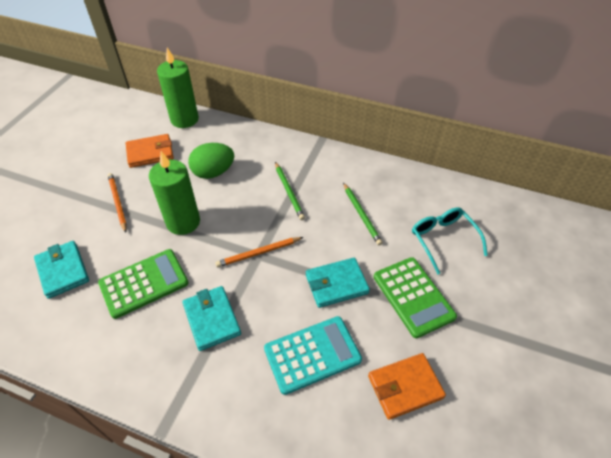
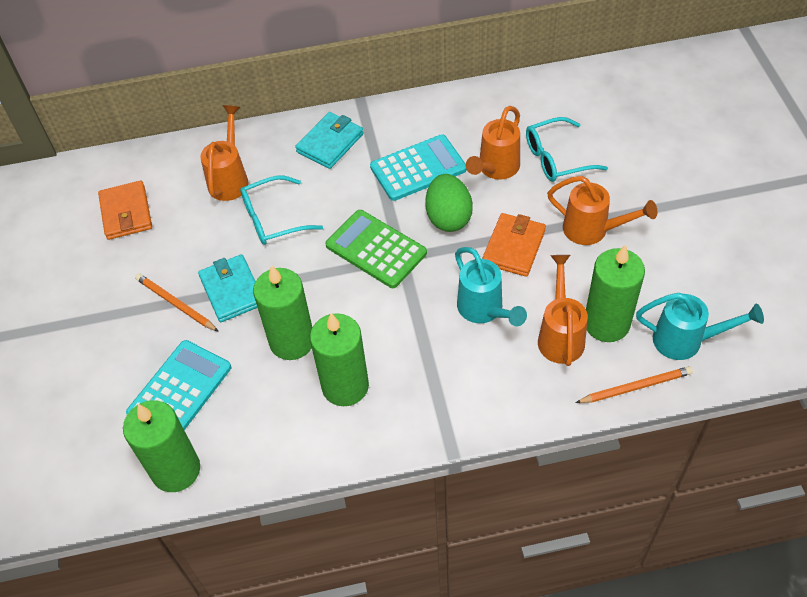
green calculator: 2 -> 1
green candle: 2 -> 4
green pencil: 2 -> 0
orange watering can: 0 -> 4
turquoise calculator: 1 -> 2
turquoise glasses: 1 -> 2
turquoise wallet: 3 -> 2
turquoise watering can: 0 -> 2

